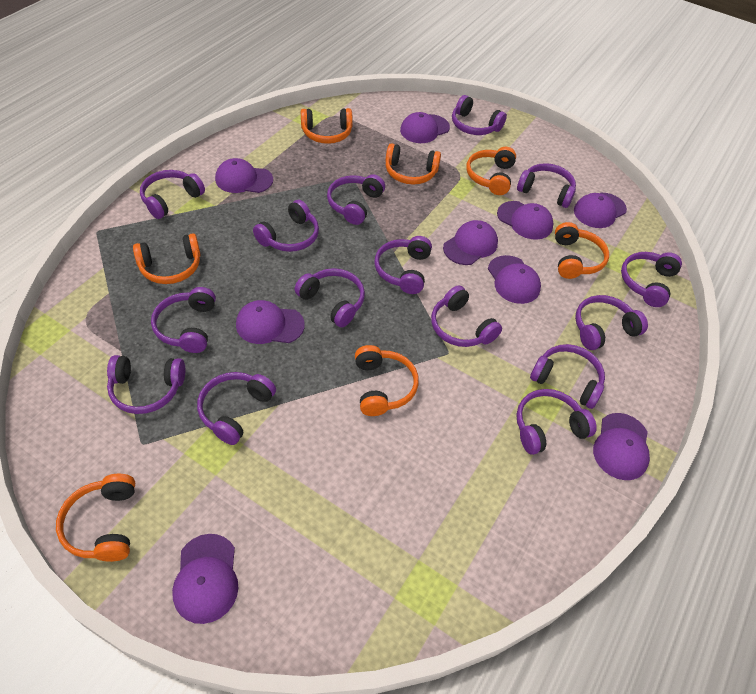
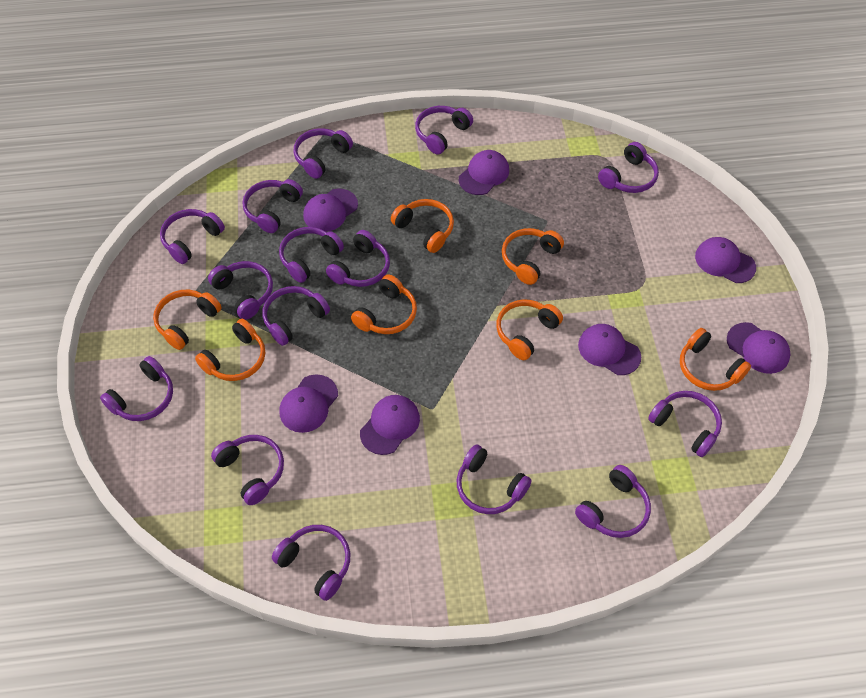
purple cap: 9 -> 7

